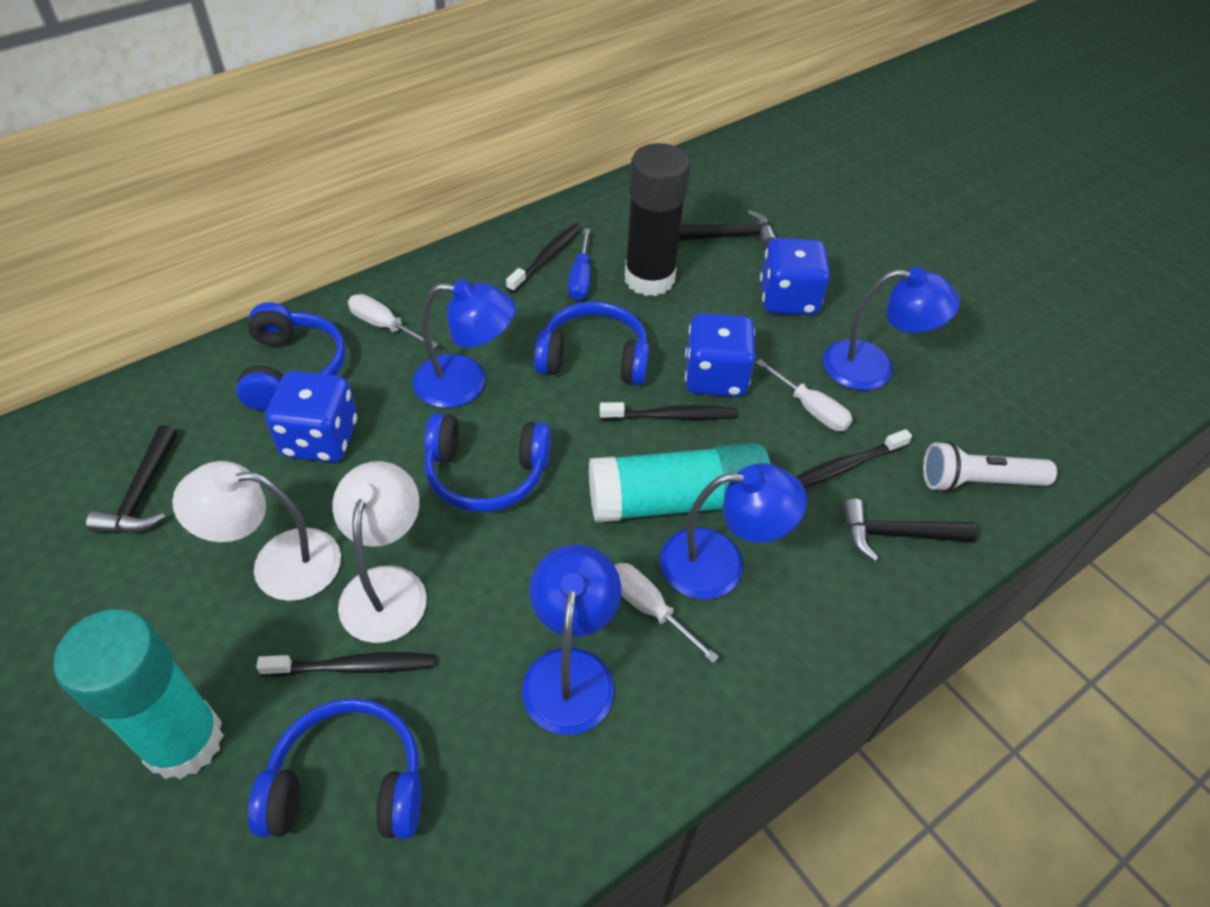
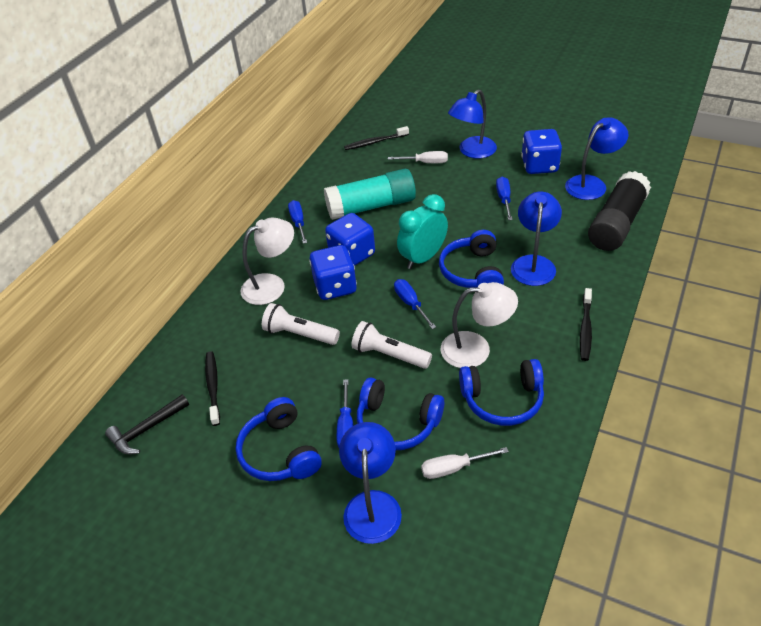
black hammer: 3 -> 1
black toothbrush: 4 -> 3
blue screwdriver: 1 -> 4
turquoise clock: 0 -> 1
turquoise glue stick: 2 -> 1
white flashlight: 1 -> 2
white screwdriver: 3 -> 2

